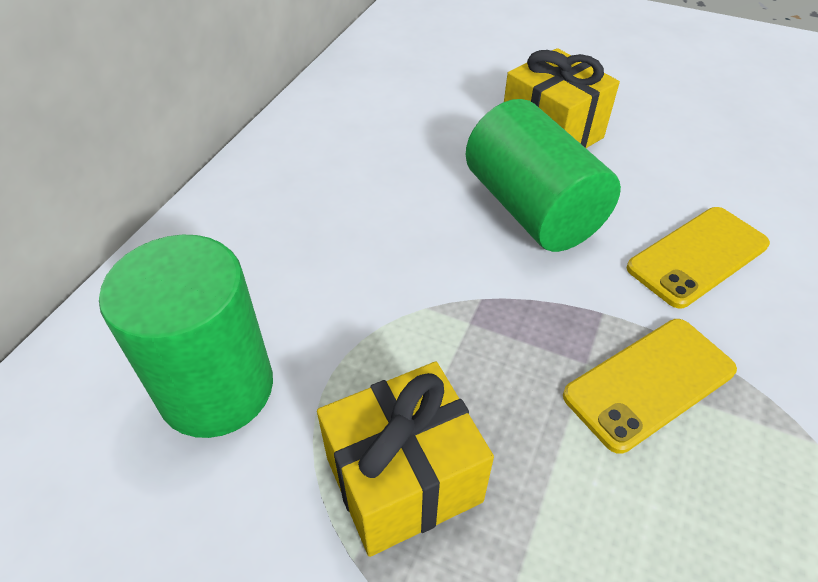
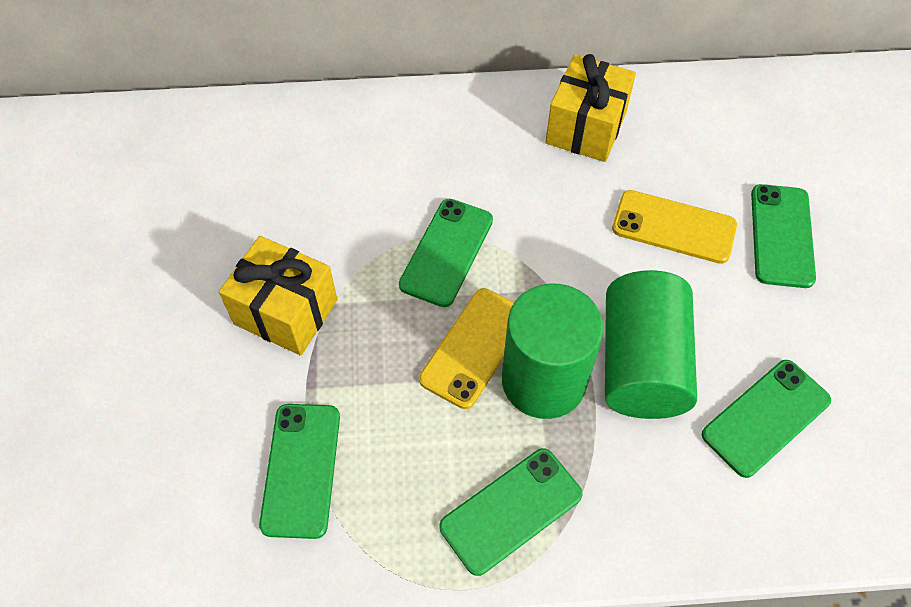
green phone: 0 -> 5

